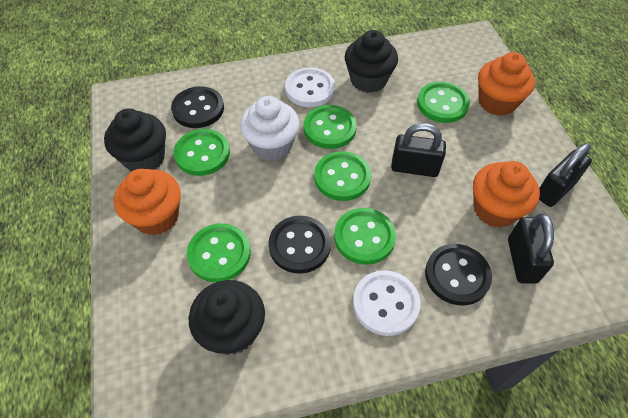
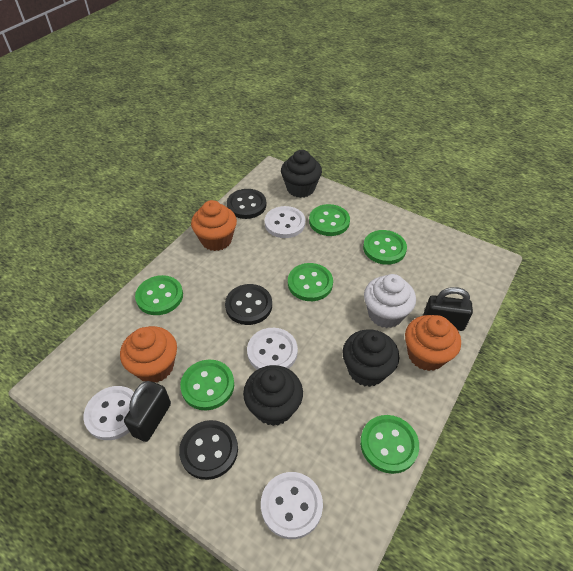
black padlock: 3 -> 2
white button: 2 -> 4

